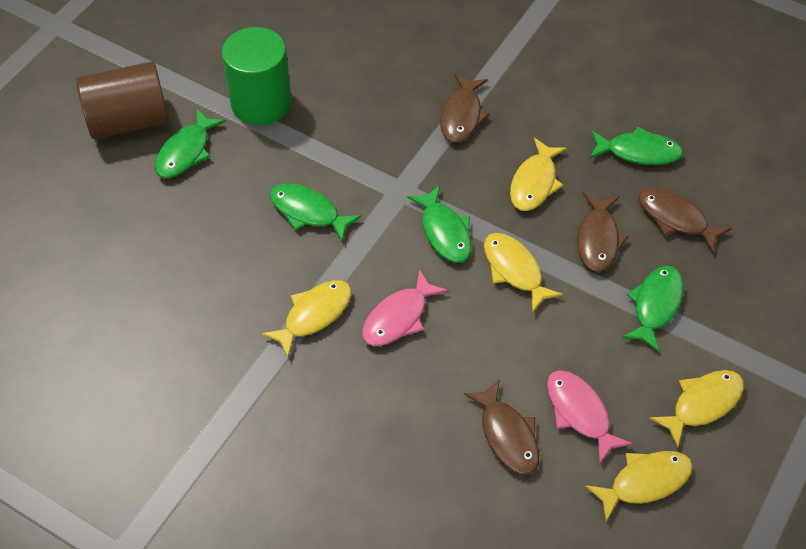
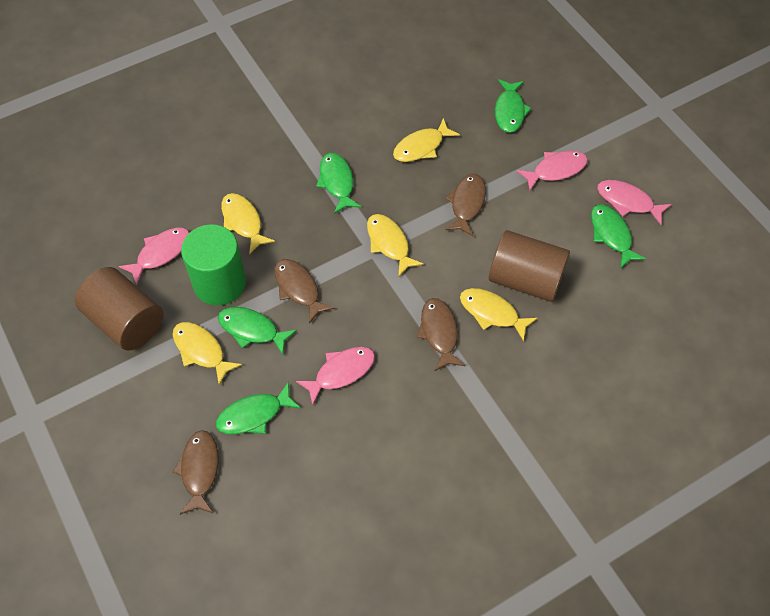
brown cylinder: 1 -> 2
pink fish: 2 -> 4

